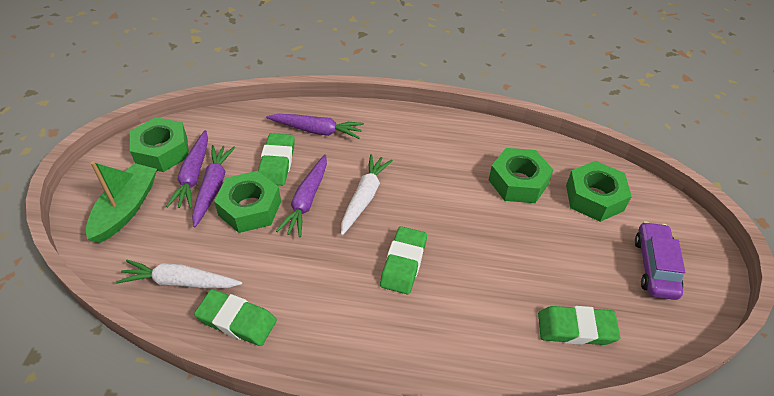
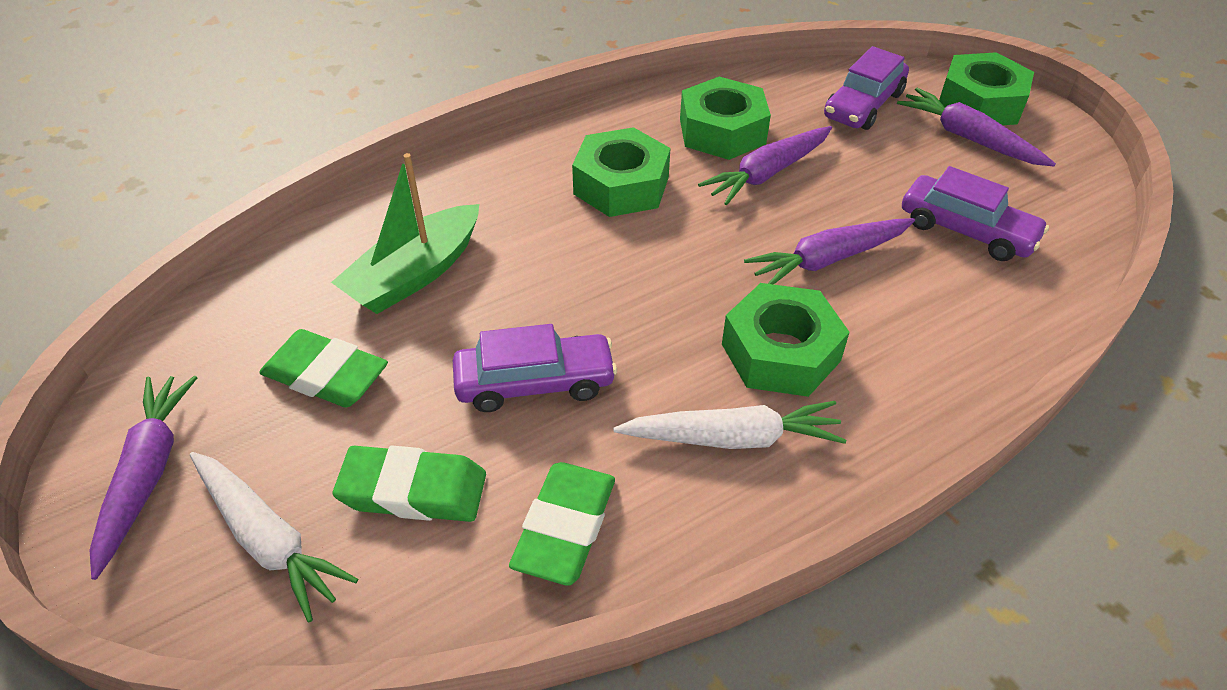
green eraser: 4 -> 3
purple car: 1 -> 3

